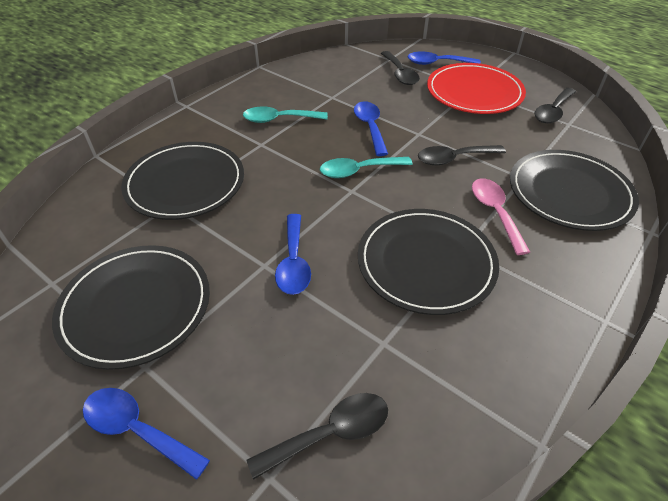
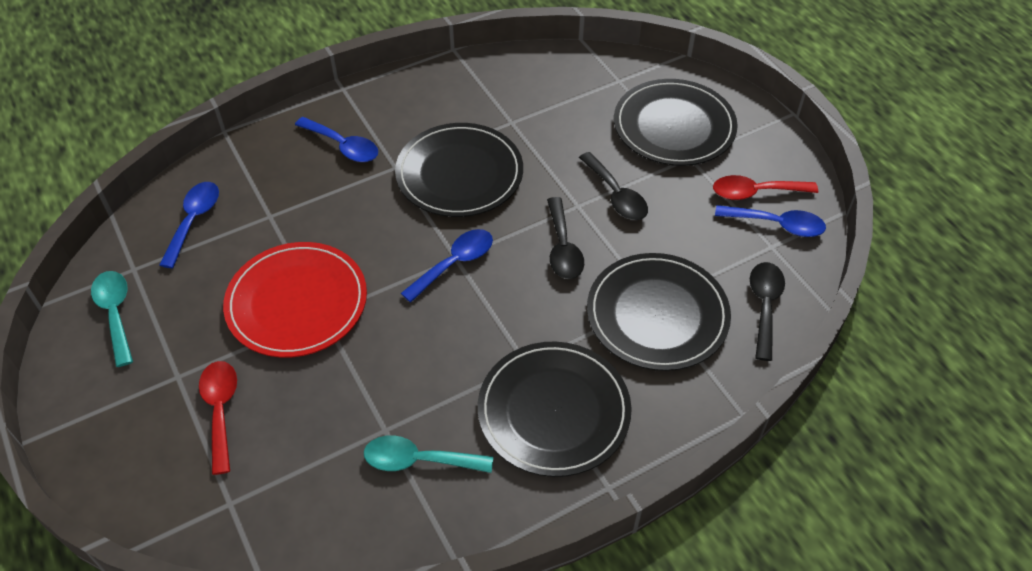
black spoon: 4 -> 3
pink spoon: 1 -> 0
red spoon: 0 -> 2

